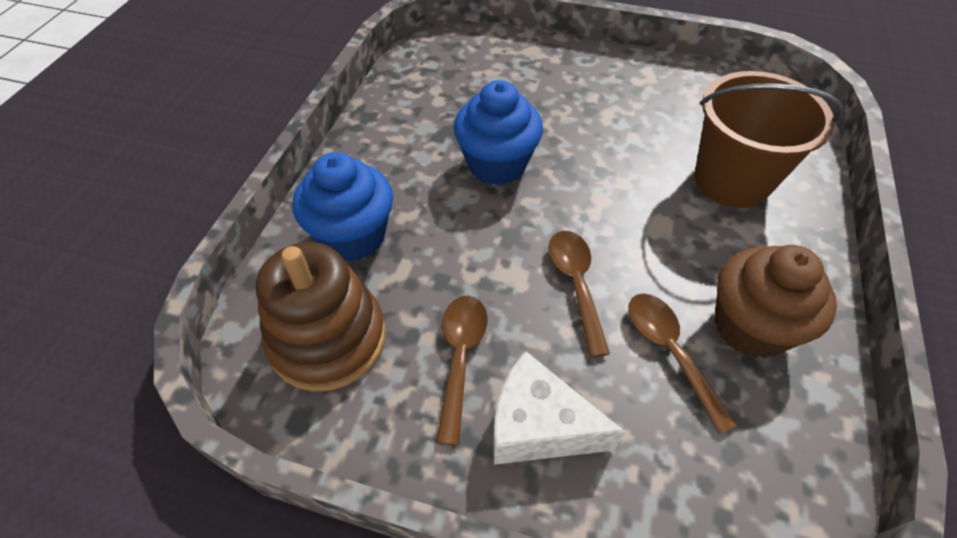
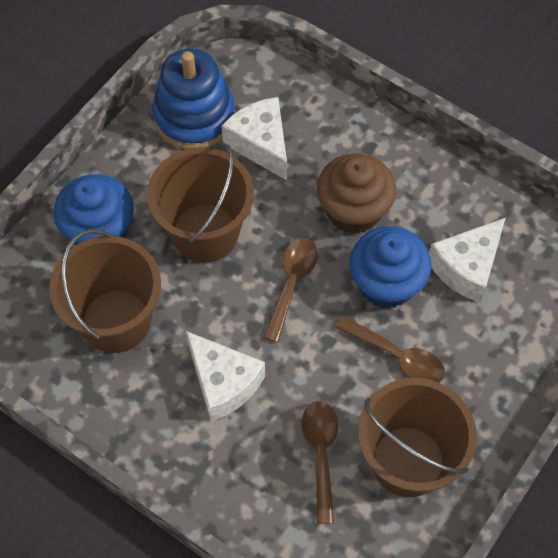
blue stacking toy: 0 -> 1
brown bucket: 1 -> 3
brown stacking toy: 1 -> 0
white cheese: 1 -> 3

